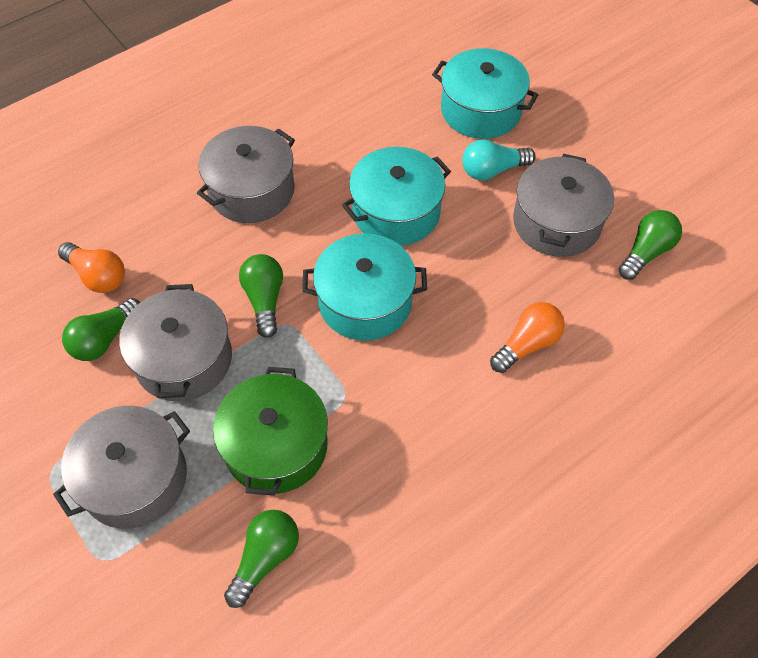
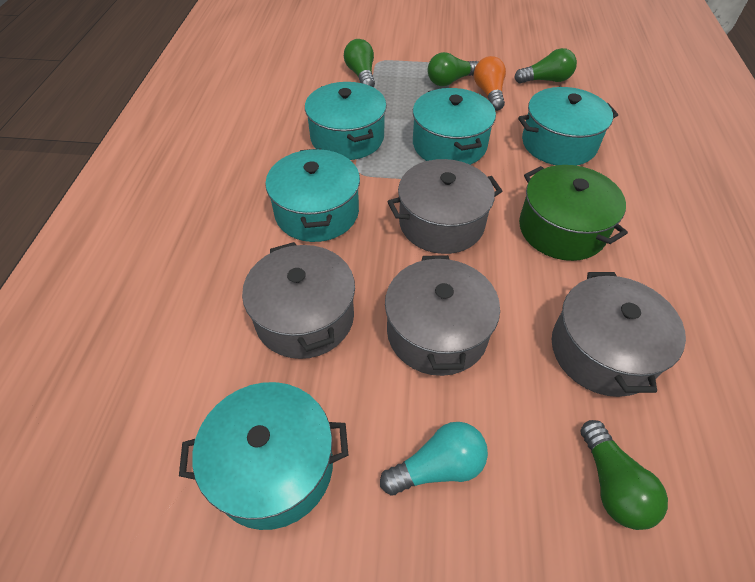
orange light bulb: 2 -> 1
turquoise pot: 3 -> 5

